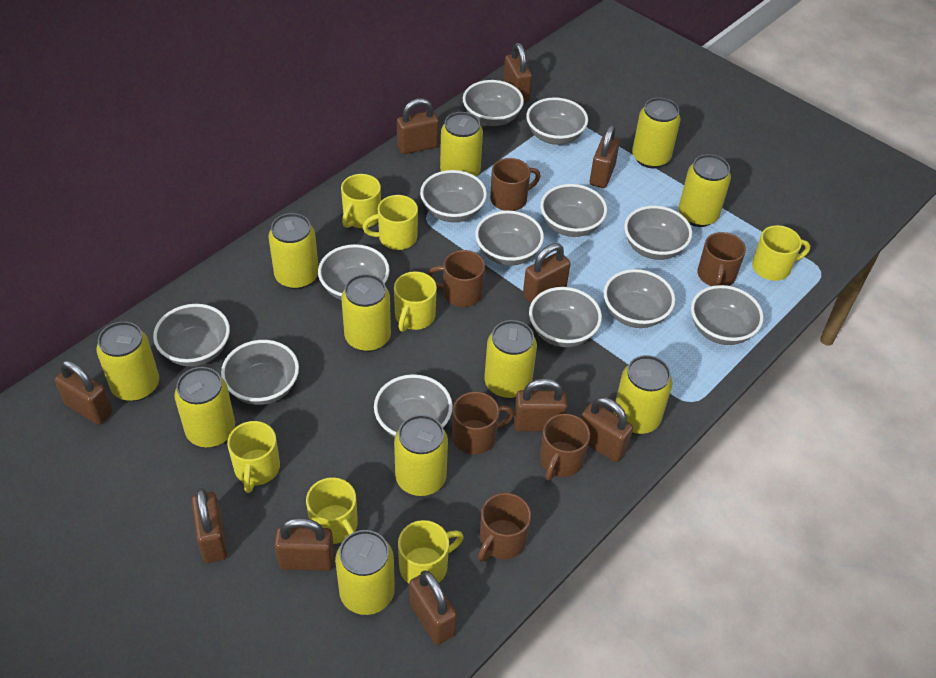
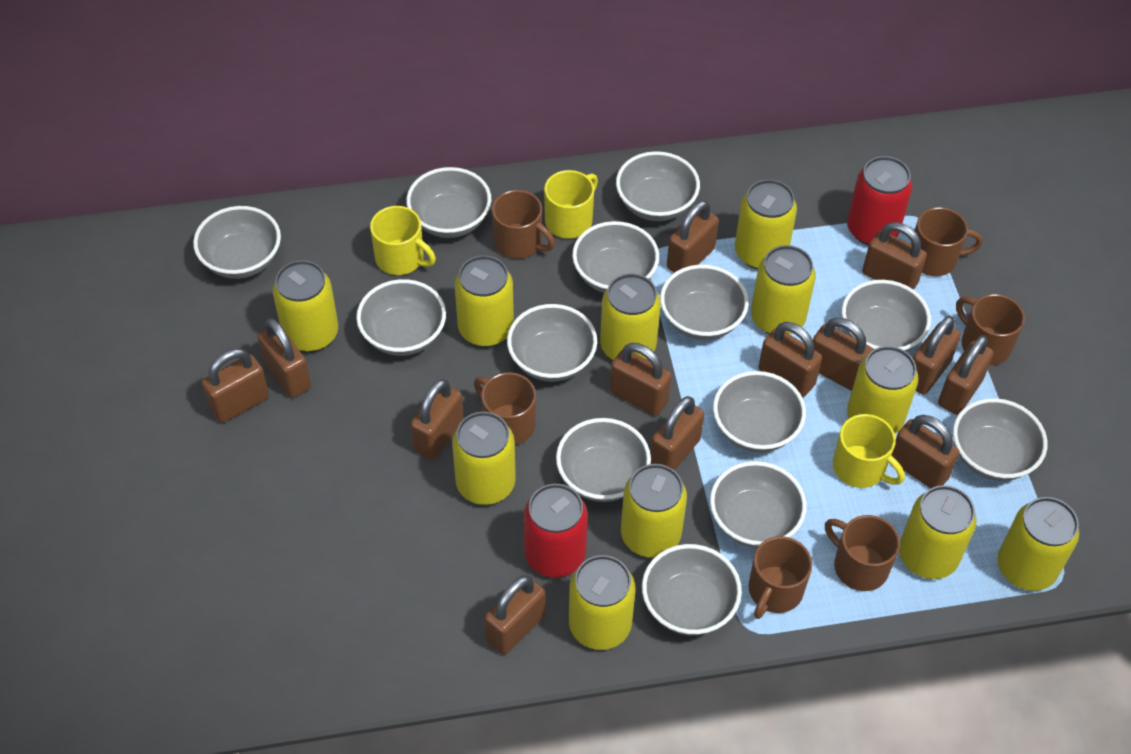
brown padlock: 10 -> 13
red can: 0 -> 2
yellow mug: 7 -> 3

